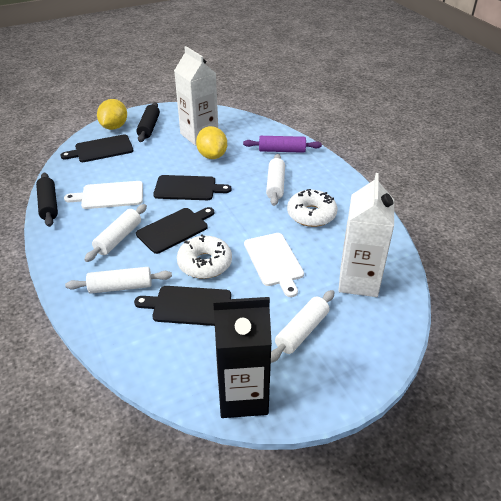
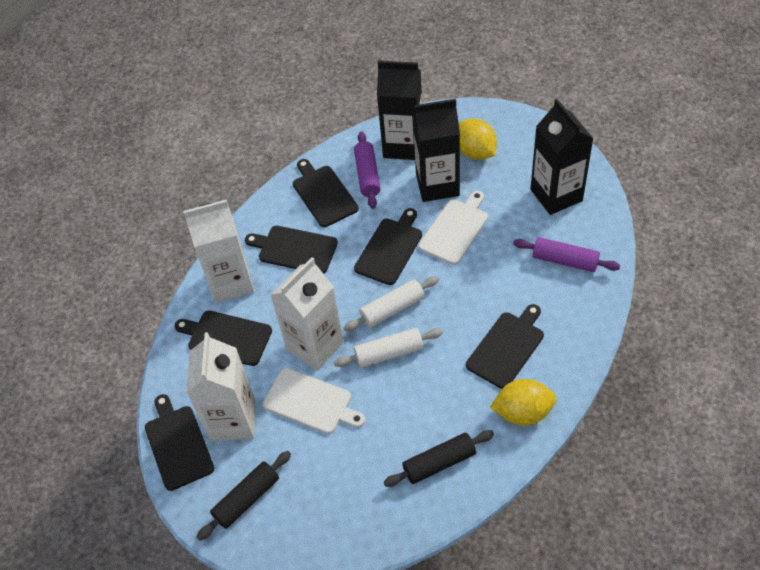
black carton: 1 -> 3
black cutting board: 4 -> 6
purple rolling pin: 1 -> 2
white carton: 2 -> 3
white donut: 2 -> 0
white rolling pin: 4 -> 2

